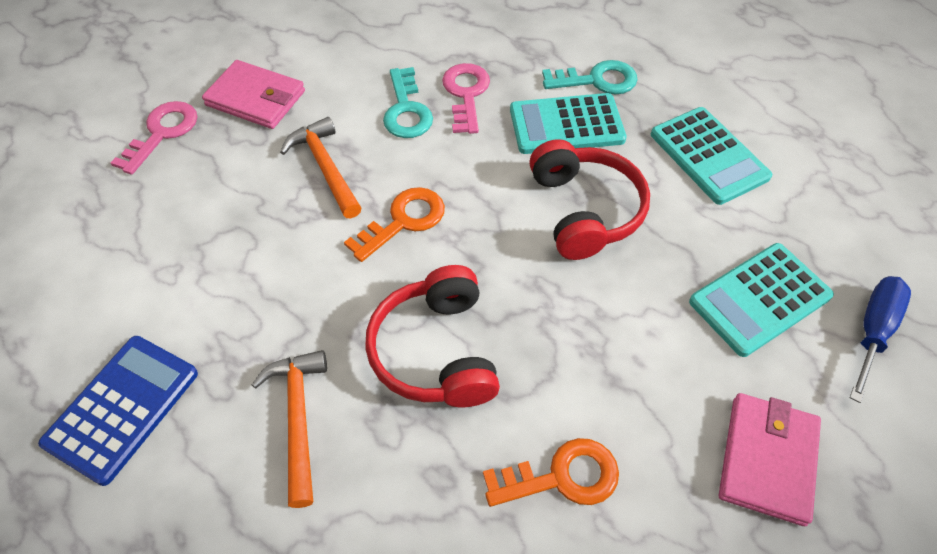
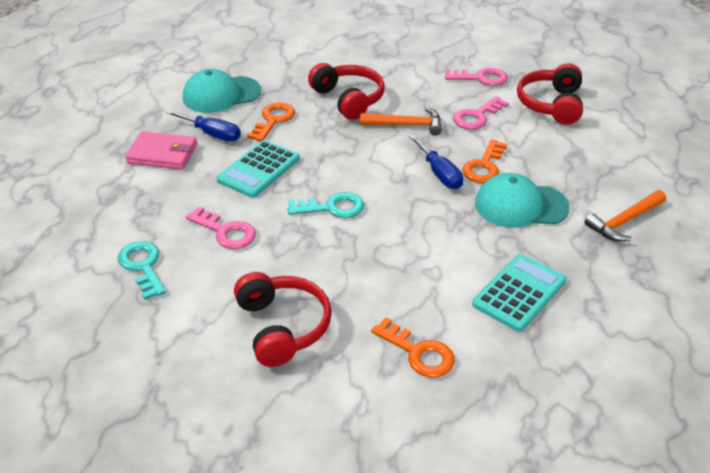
blue calculator: 1 -> 0
blue screwdriver: 1 -> 2
orange key: 2 -> 3
pink key: 2 -> 3
pink wallet: 2 -> 1
red headphones: 2 -> 3
turquoise calculator: 3 -> 2
turquoise cap: 0 -> 2

